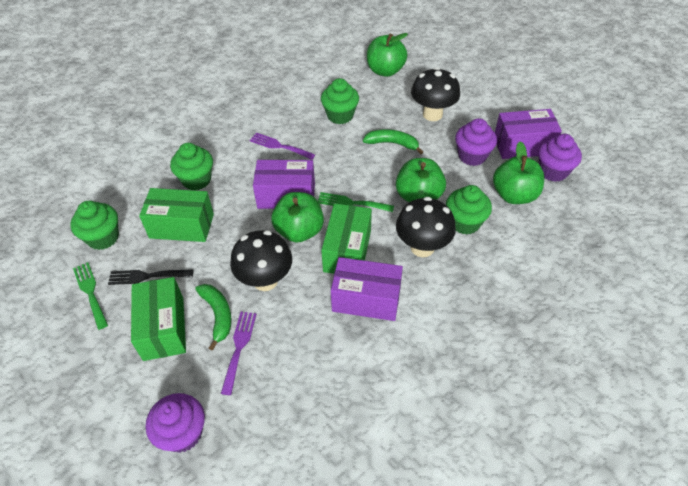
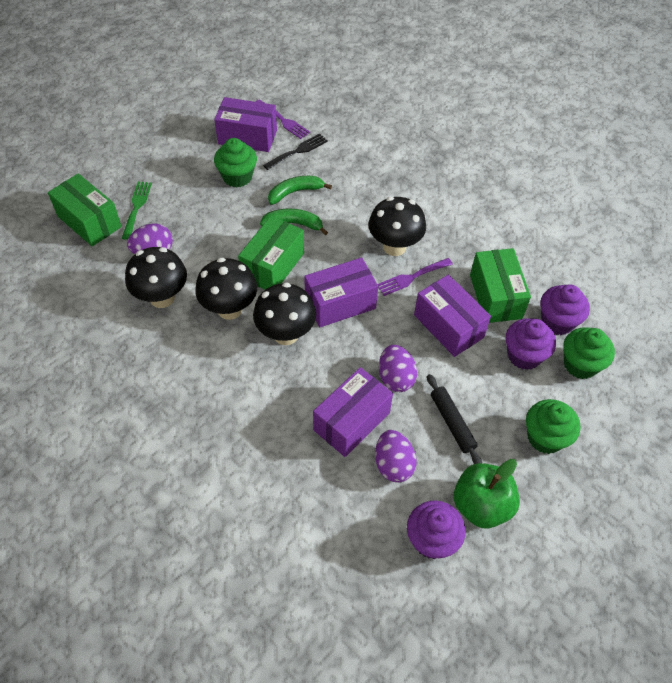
black mushroom: 3 -> 4
black rolling pin: 0 -> 1
green apple: 4 -> 1
green cupcake: 4 -> 3
green fork: 2 -> 1
purple box: 3 -> 4
purple egg: 0 -> 3

